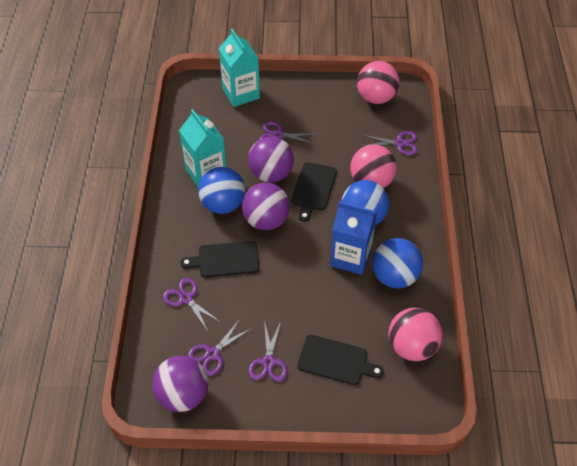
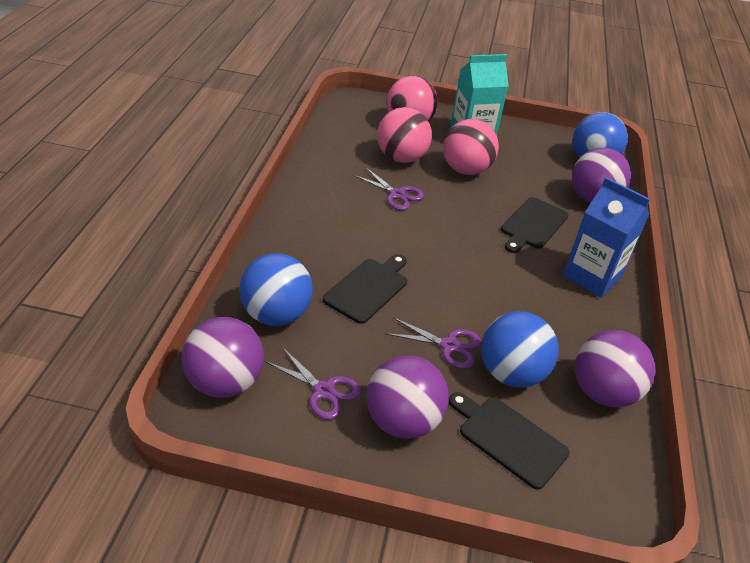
purple ball: 3 -> 4
purple scissors: 5 -> 3
turquoise carton: 2 -> 1

